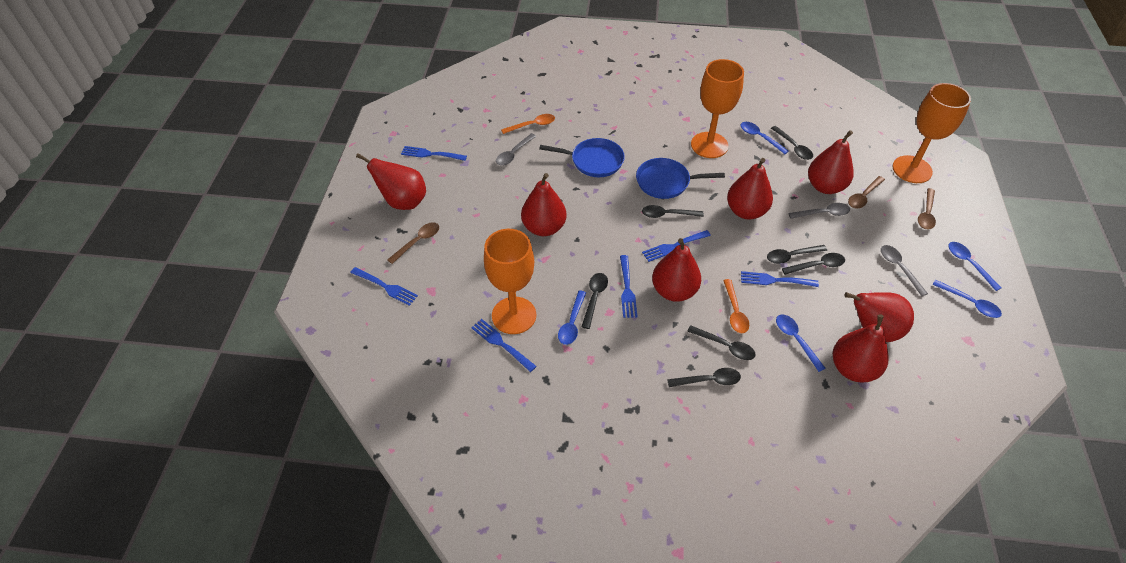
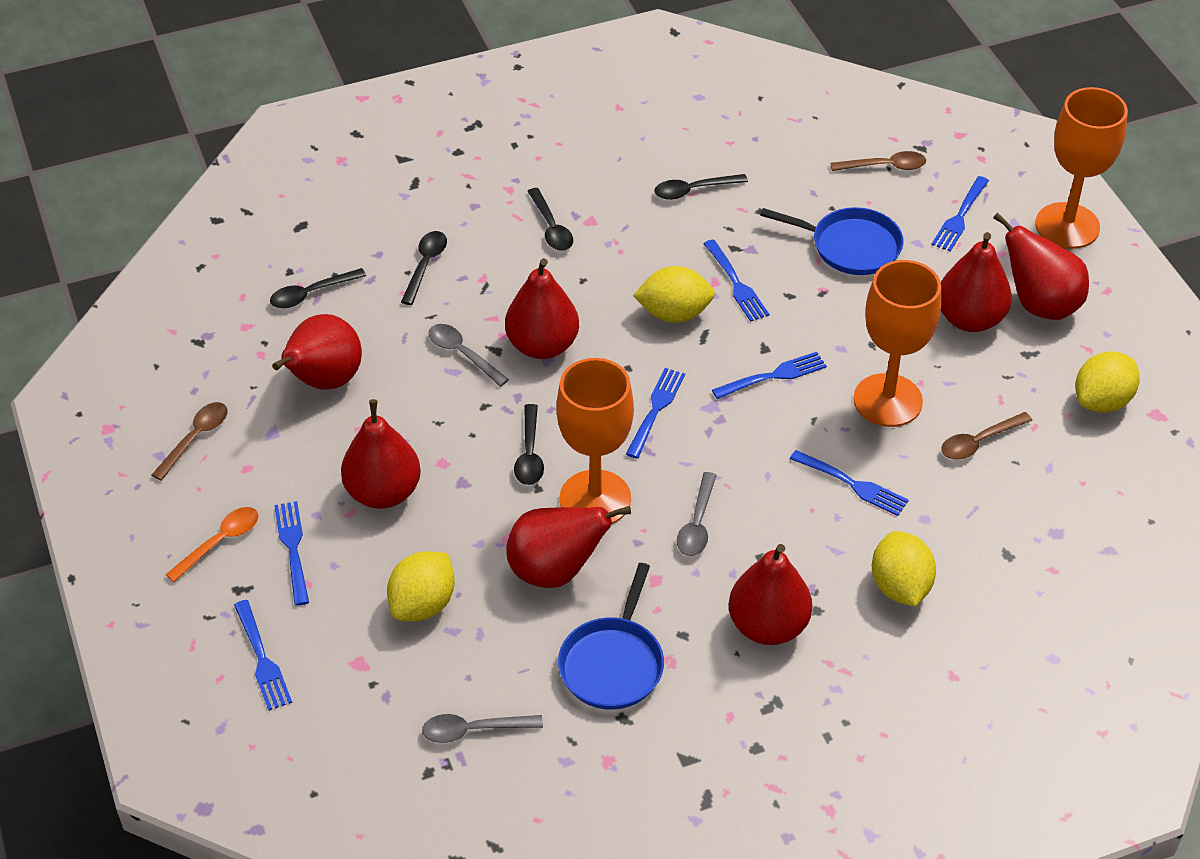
black spoon: 7 -> 5
blue fork: 6 -> 7
blue spoon: 5 -> 0
orange spoon: 2 -> 1
yellow lemon: 0 -> 4

